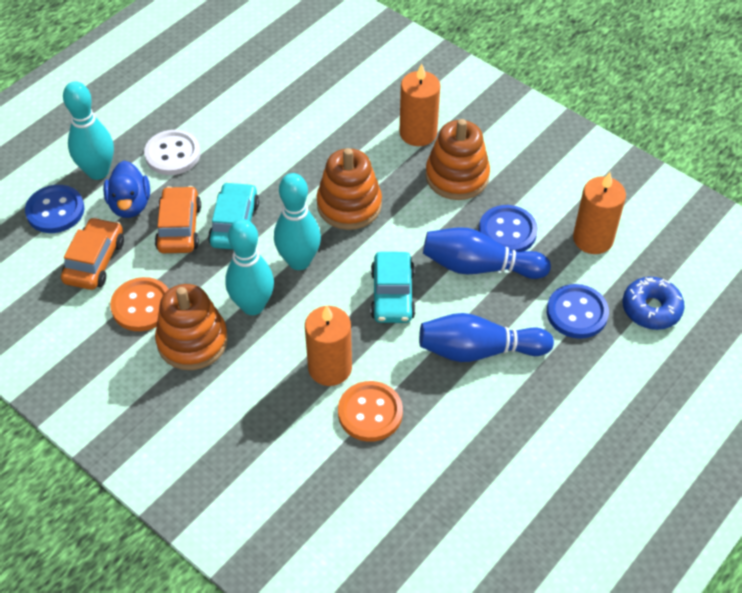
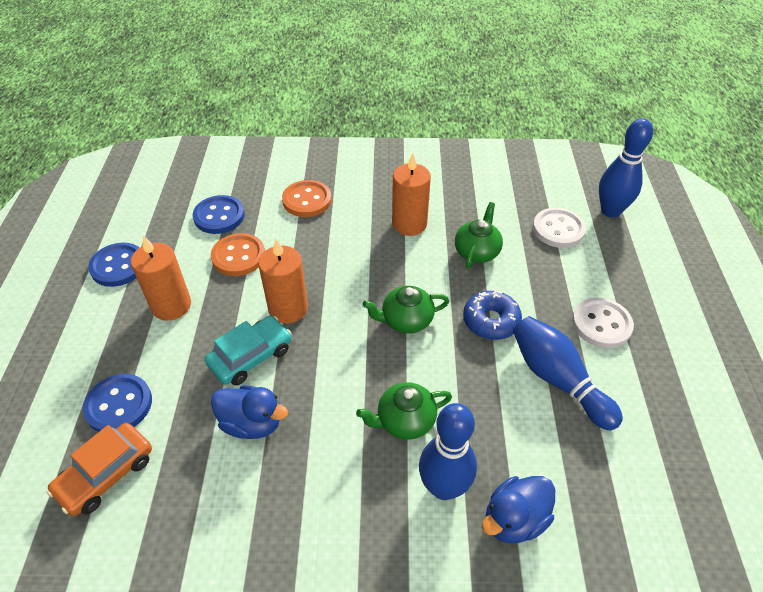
blue bowling pin: 2 -> 3
blue duck: 1 -> 2
green teapot: 0 -> 3
orange car: 2 -> 1
orange stacking toy: 3 -> 0
turquoise bowling pin: 3 -> 0
turquoise car: 2 -> 1
white button: 1 -> 2

